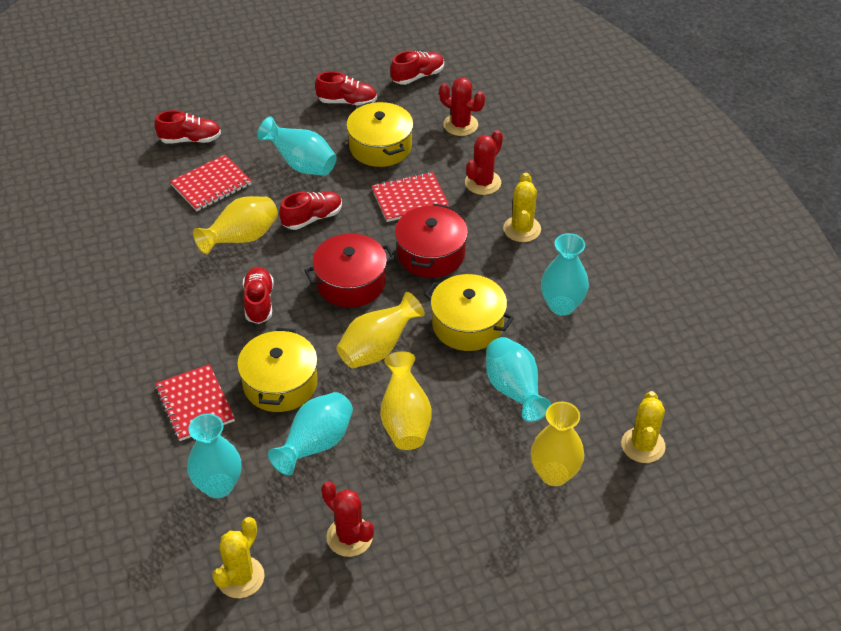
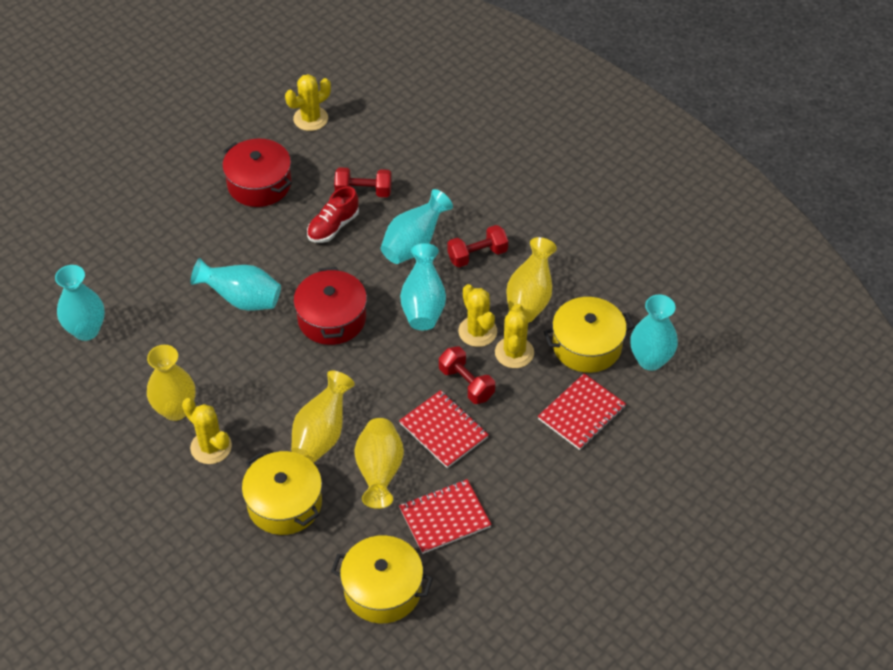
red cactus: 3 -> 0
red dumbbell: 0 -> 3
red shoe: 5 -> 1
yellow cactus: 3 -> 4

